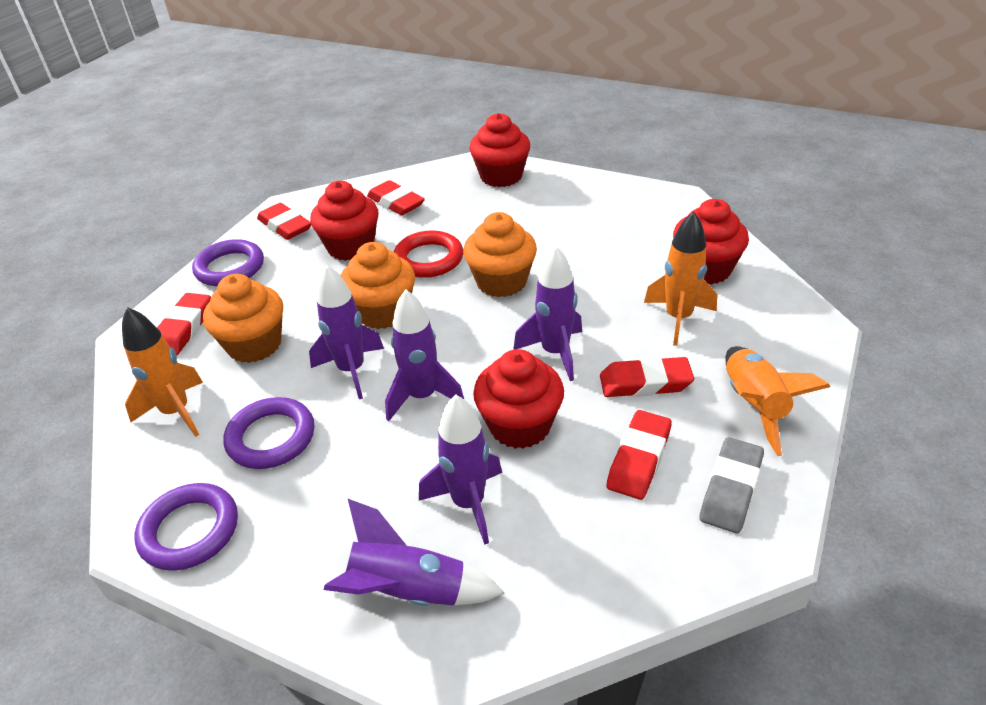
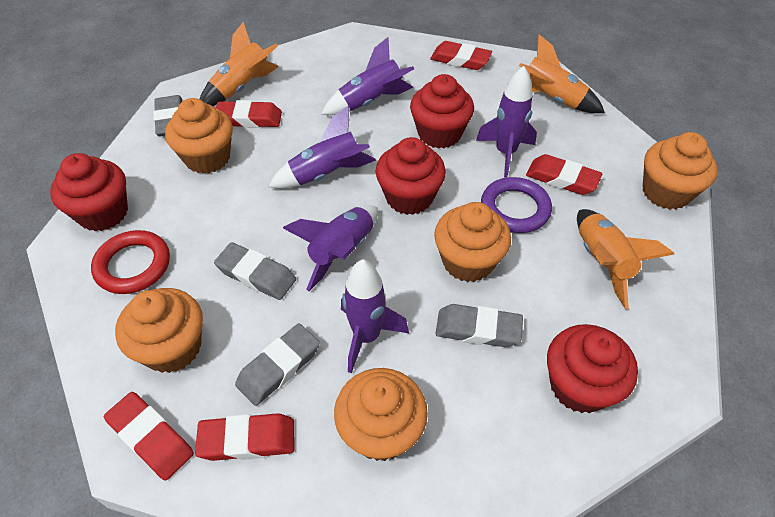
grey eraser: 1 -> 4
orange cupcake: 3 -> 5
purple ring: 3 -> 1

